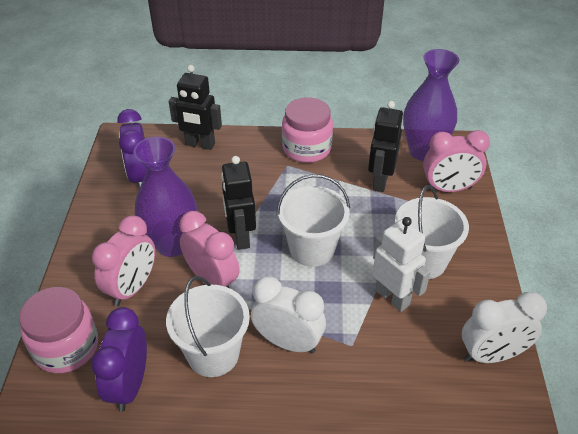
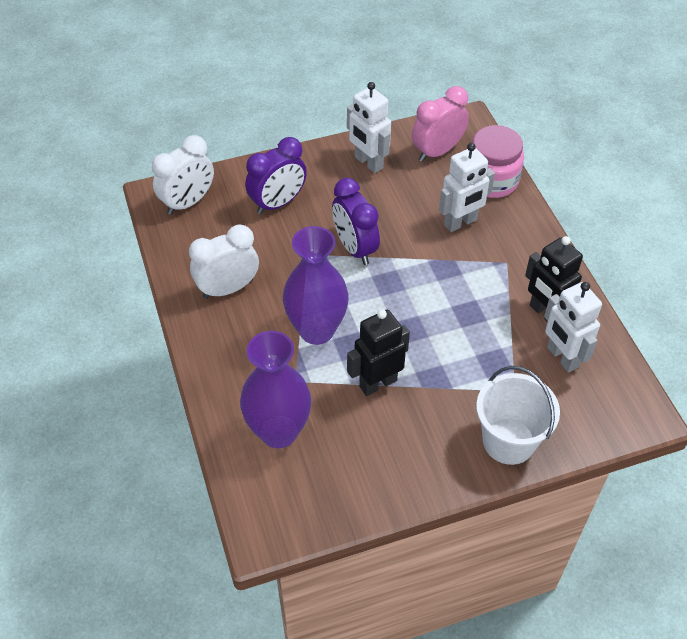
black robot: 3 -> 2
pink clock: 3 -> 1
pink jar: 2 -> 1
white bucket: 3 -> 1
white robot: 1 -> 3

